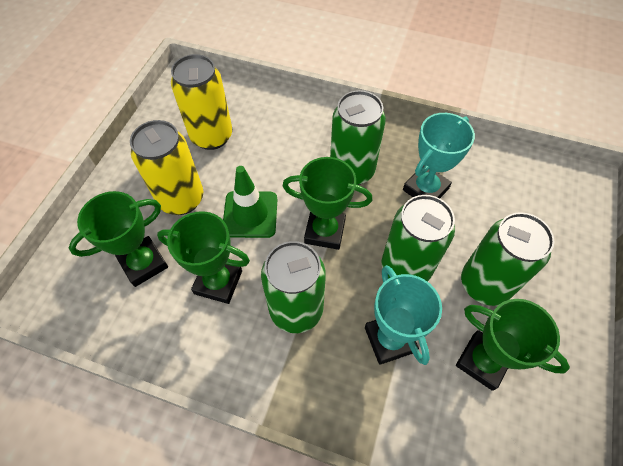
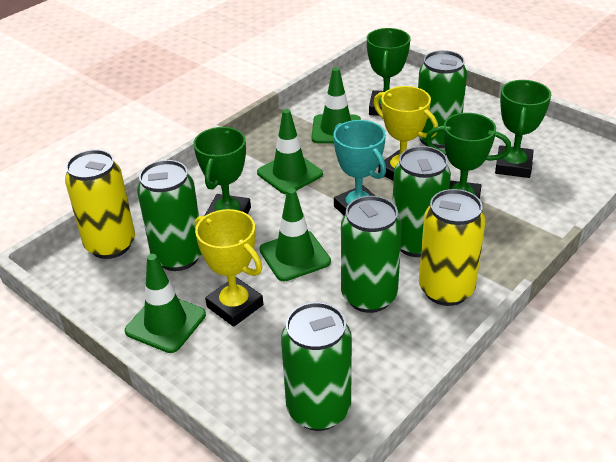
green can: 4 -> 5
green traffic cone: 1 -> 4
turquoise trophy: 2 -> 1
yellow trophy: 0 -> 2

